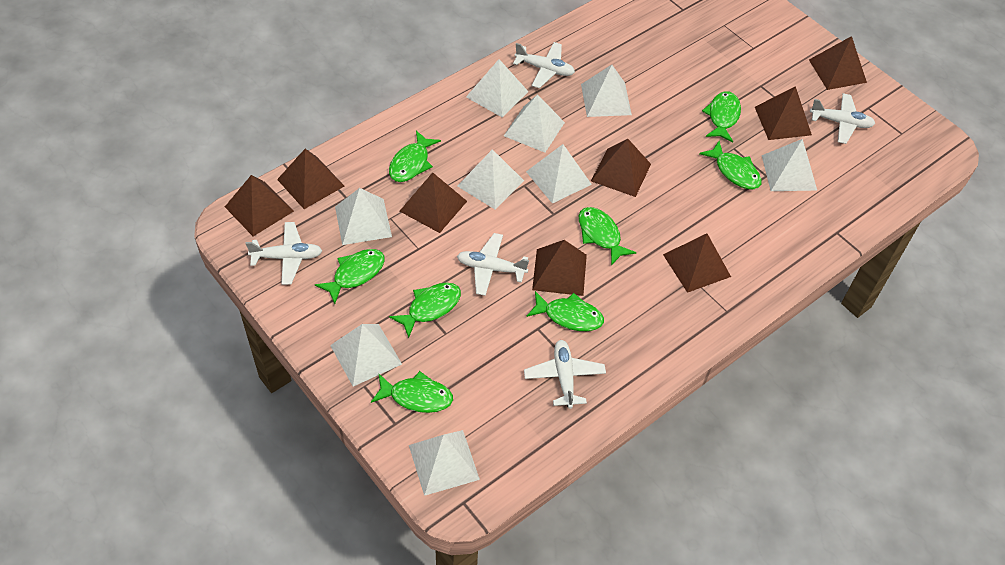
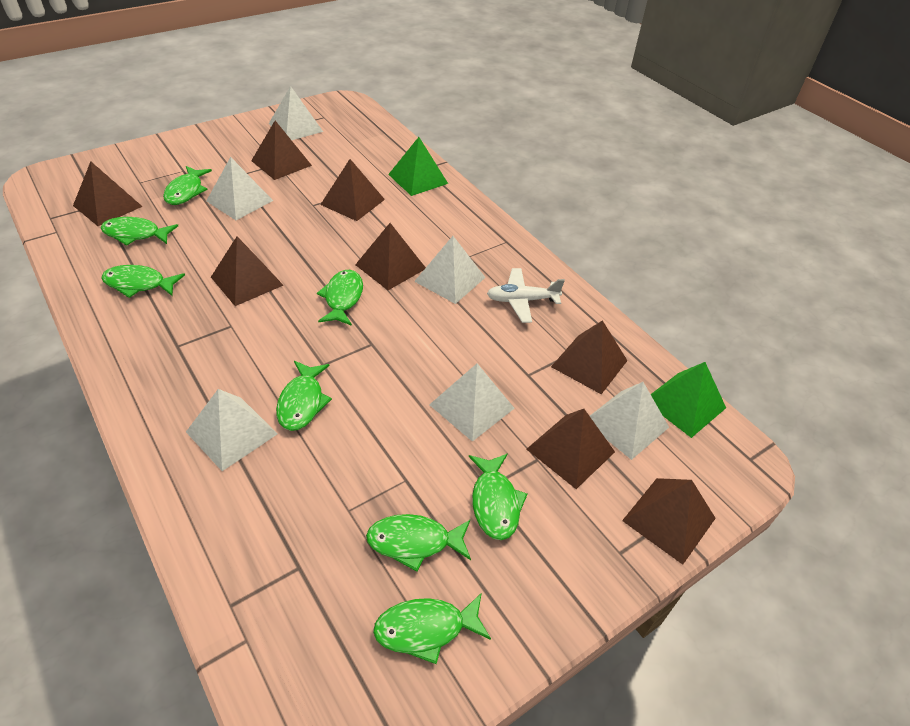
green pyramid: 0 -> 2
white plane: 5 -> 1
white pyramid: 9 -> 6

